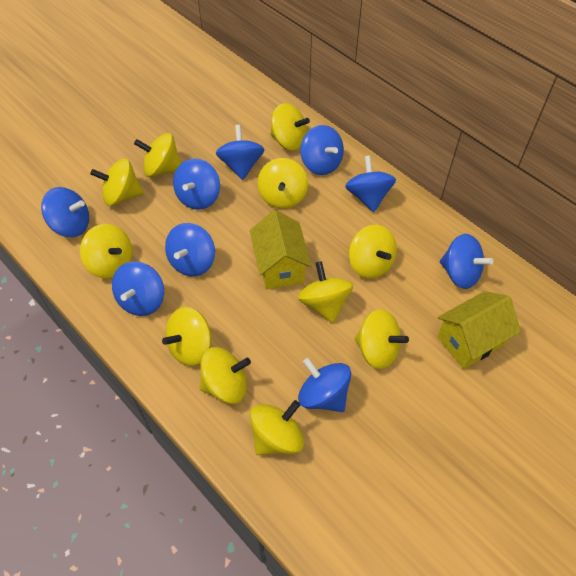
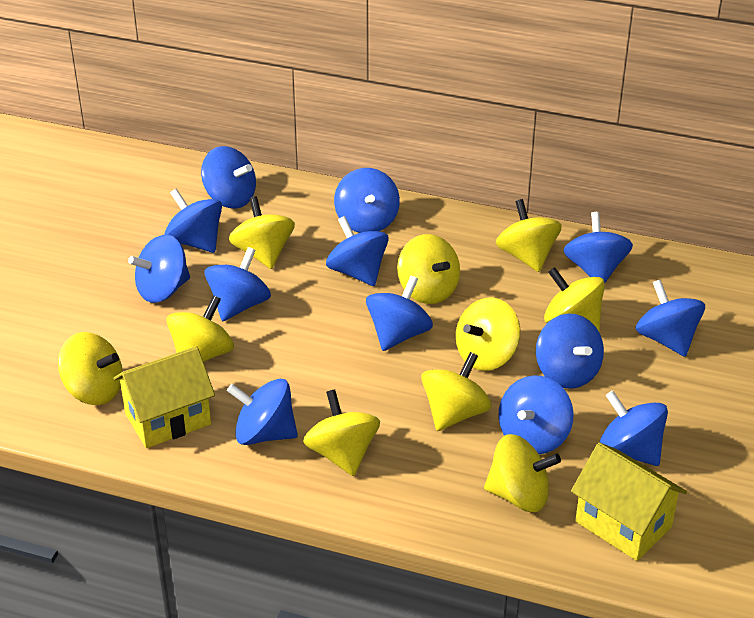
blue spinning top: 9 -> 13
yellow spinning top: 11 -> 10

